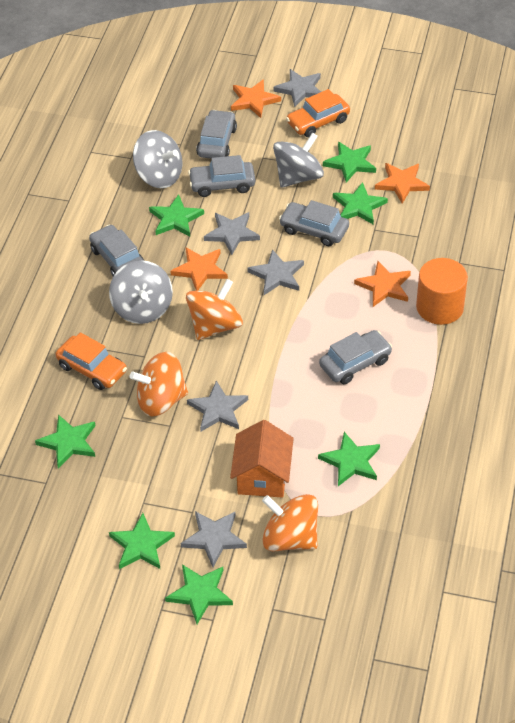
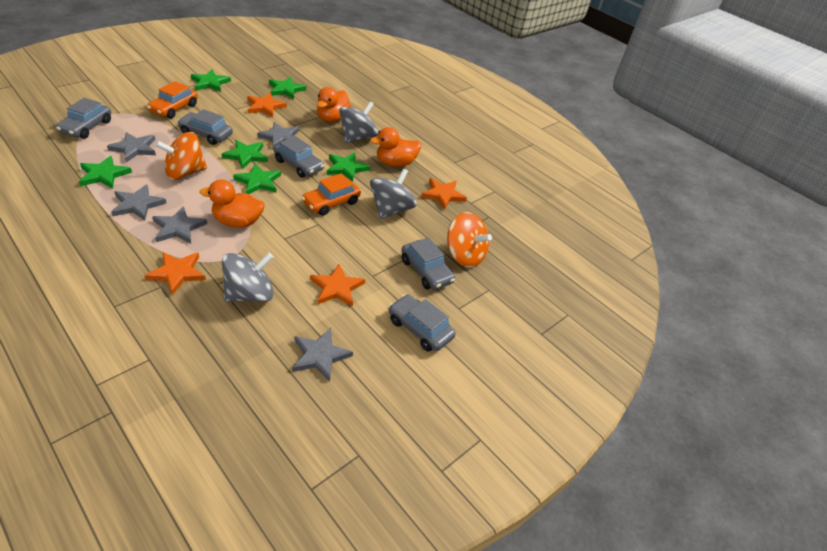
green star: 7 -> 6
orange cylinder: 1 -> 0
orange duck: 0 -> 3
orange house: 1 -> 0
orange spinning top: 3 -> 2

